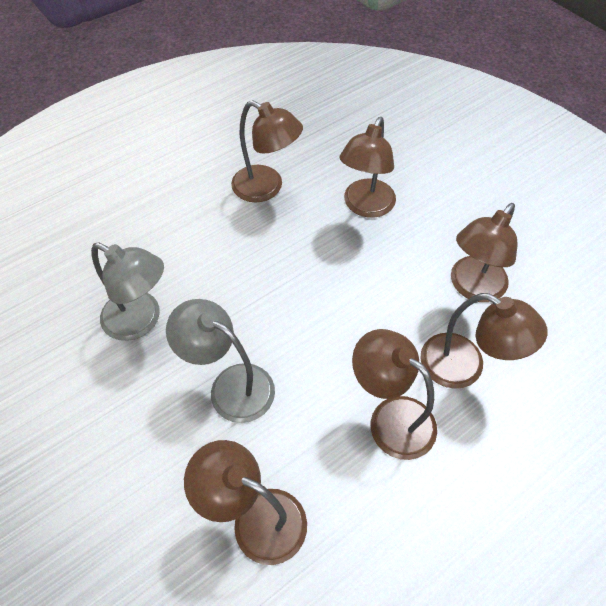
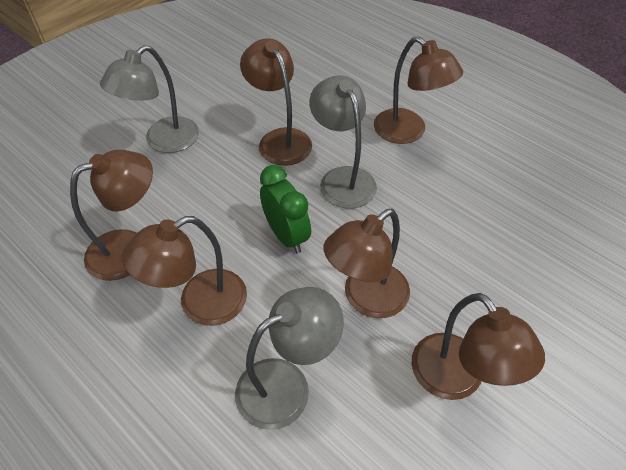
green clock: 0 -> 1
grey lamp: 2 -> 3

